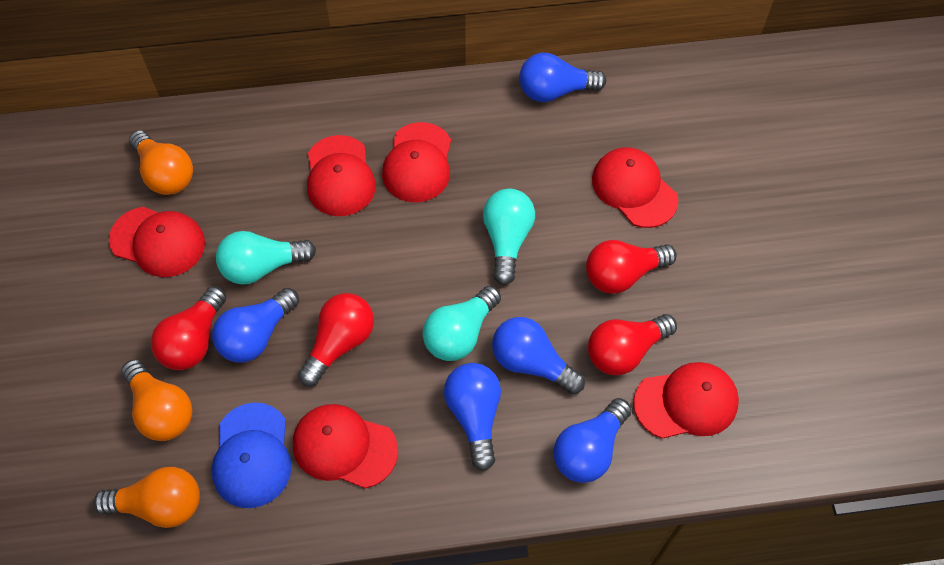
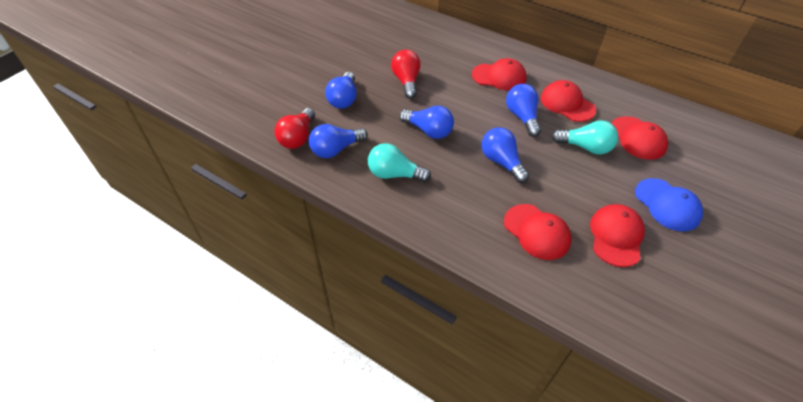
orange light bulb: 3 -> 0
red cap: 6 -> 5
red light bulb: 4 -> 2
turquoise light bulb: 3 -> 2

